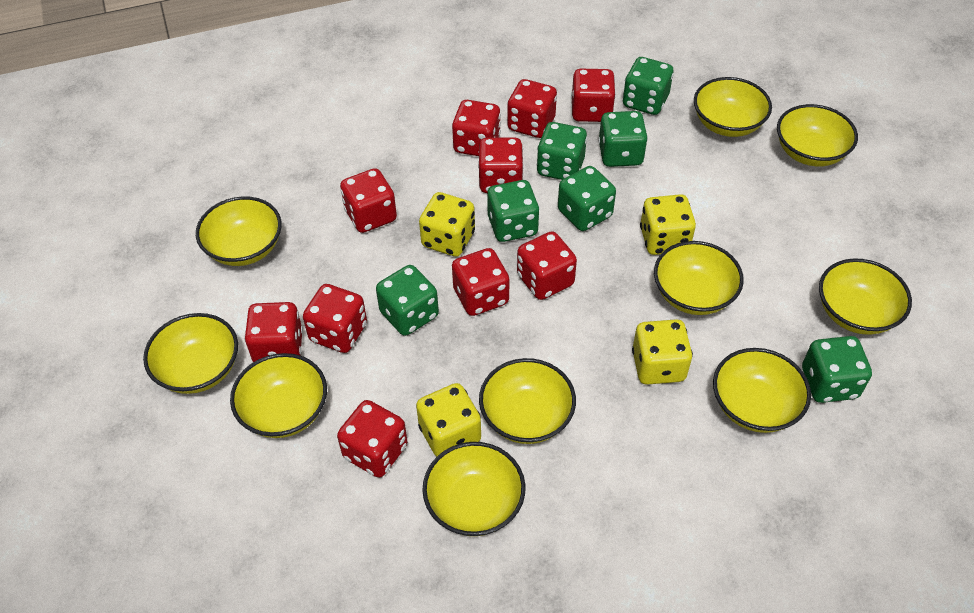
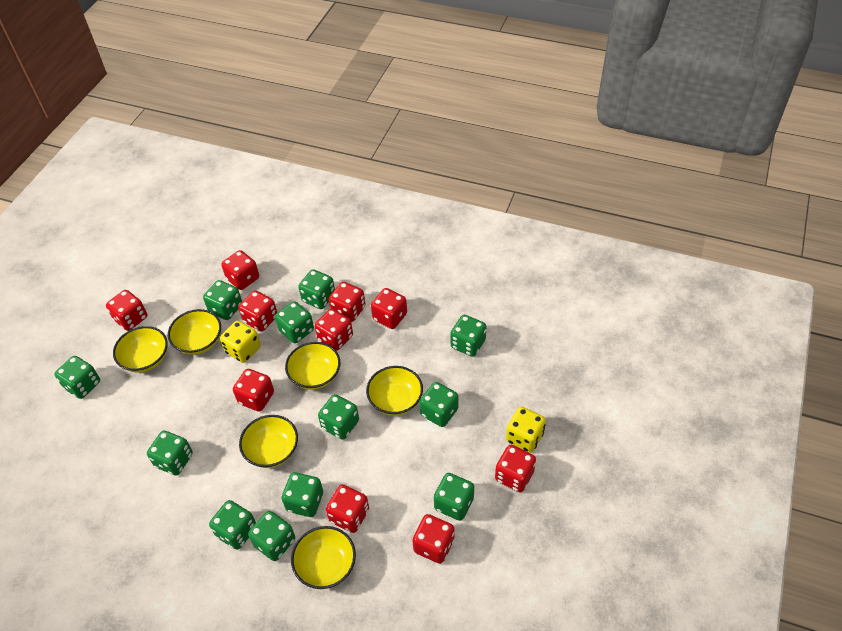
green dice: 7 -> 12
yellow bowl: 10 -> 6
yellow dice: 4 -> 2

